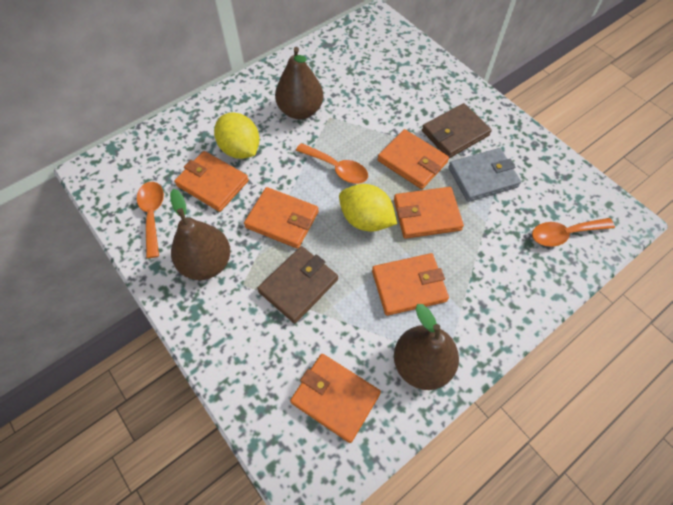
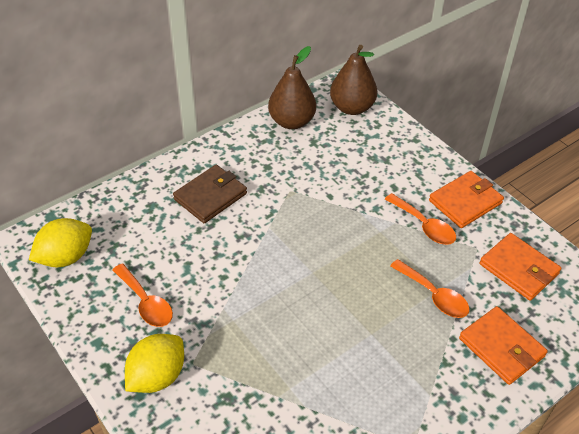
brown pear: 3 -> 2
brown wallet: 2 -> 1
grey wallet: 1 -> 0
orange wallet: 6 -> 3

